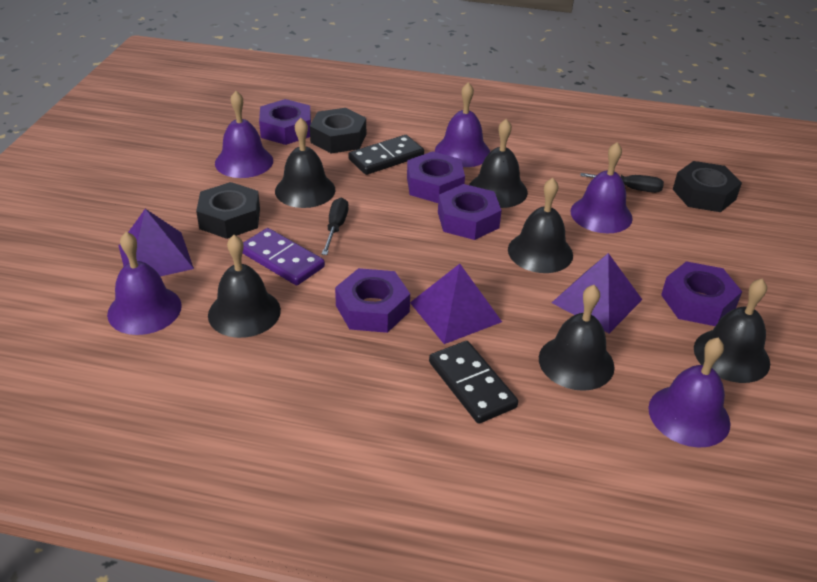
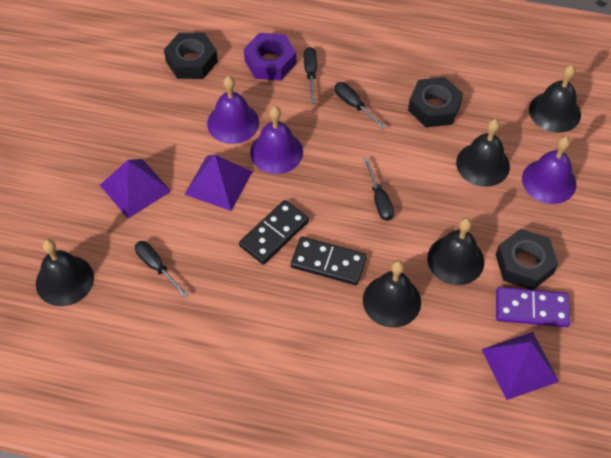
black bell: 6 -> 5
black screwdriver: 2 -> 4
purple bell: 5 -> 3
purple nut: 5 -> 1

